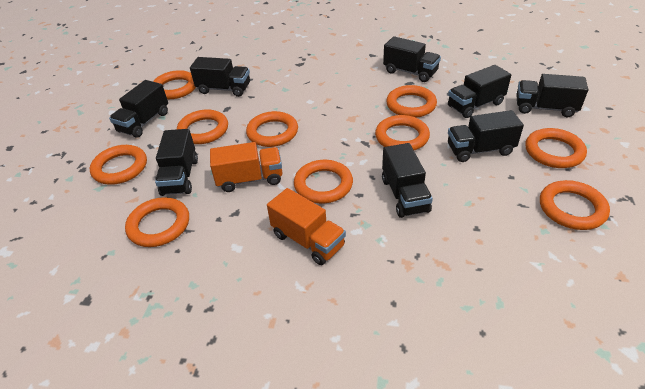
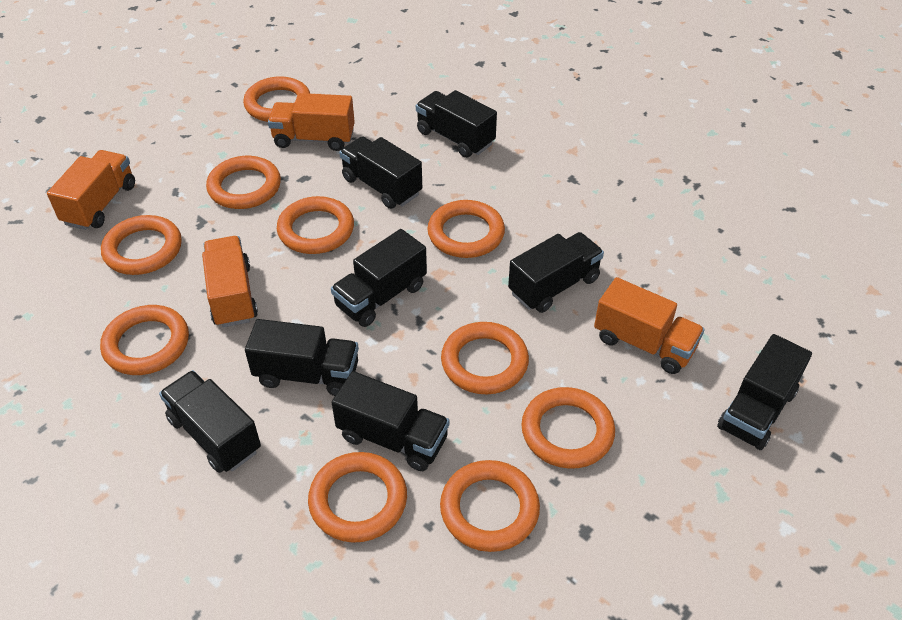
orange truck: 2 -> 4

